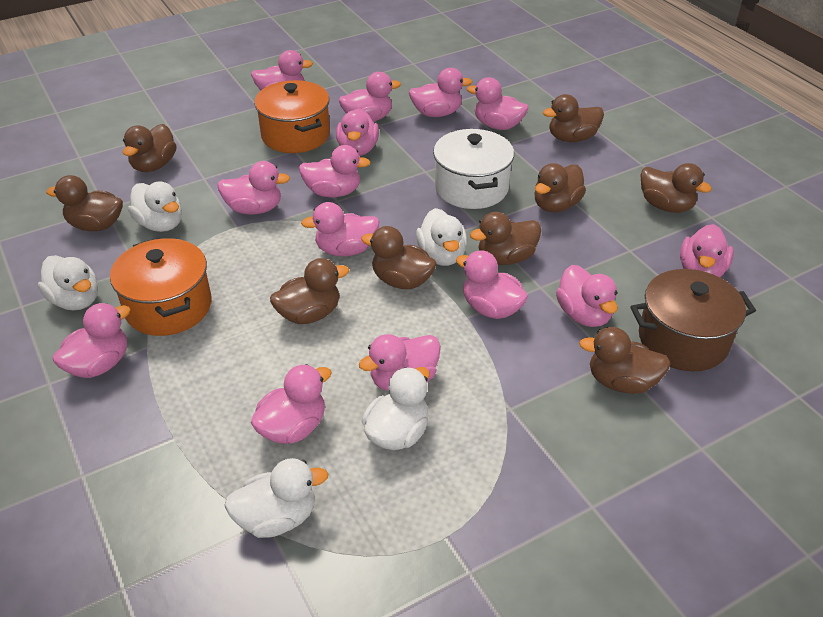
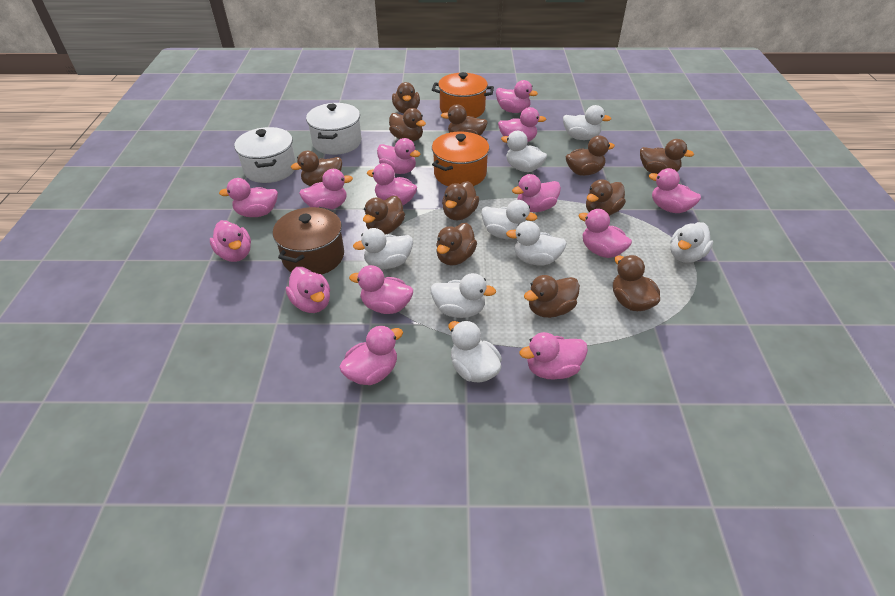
brown duck: 9 -> 12
white duck: 5 -> 8
white pot: 1 -> 2

